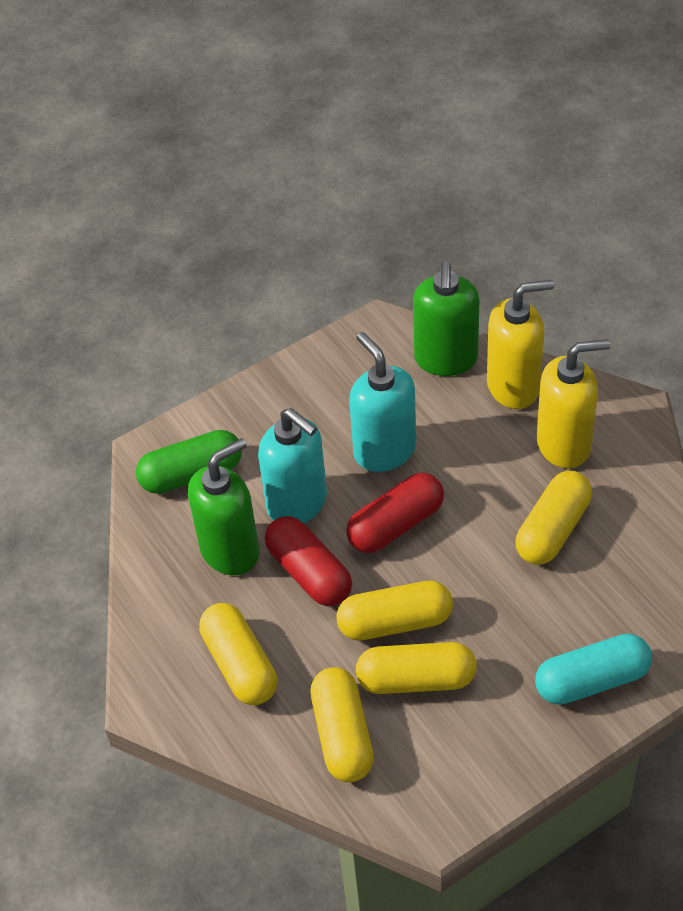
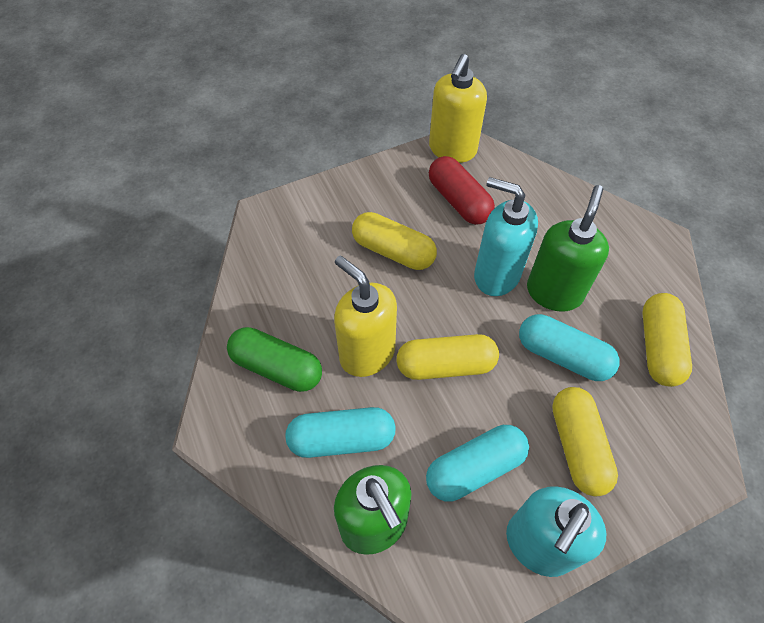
red capsule: 2 -> 1
turquoise capsule: 1 -> 3
yellow capsule: 5 -> 4

